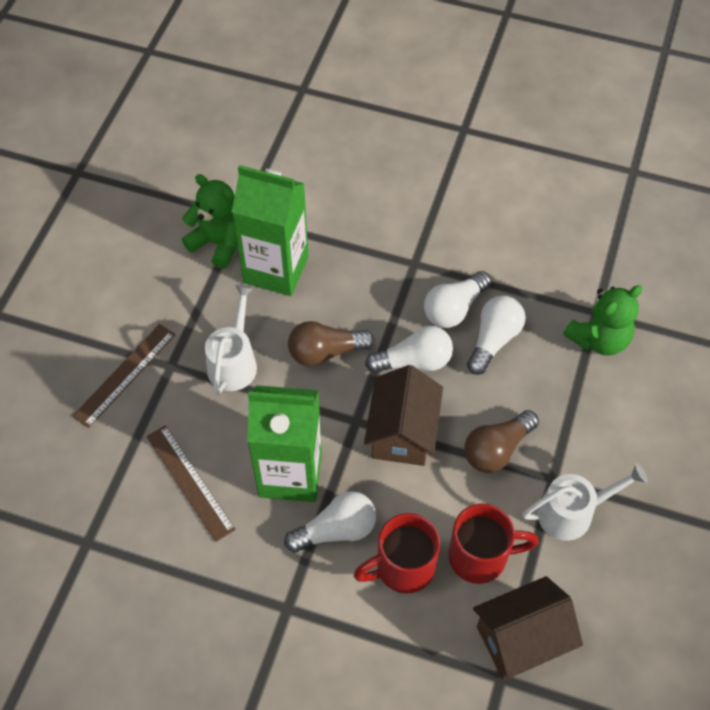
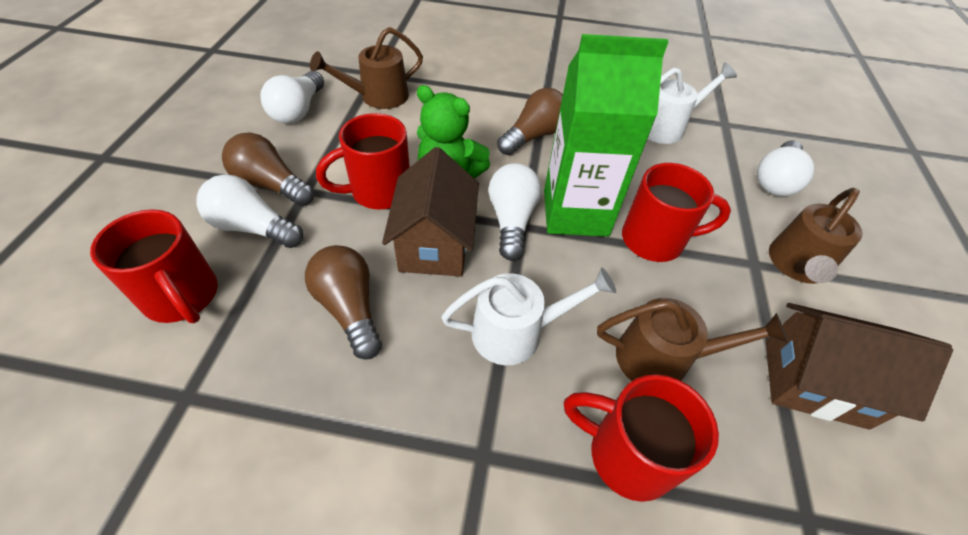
brown light bulb: 2 -> 3
brown ruler: 2 -> 0
brown watering can: 0 -> 3
green carton: 2 -> 1
green teddy bear: 2 -> 1
red mug: 2 -> 4

